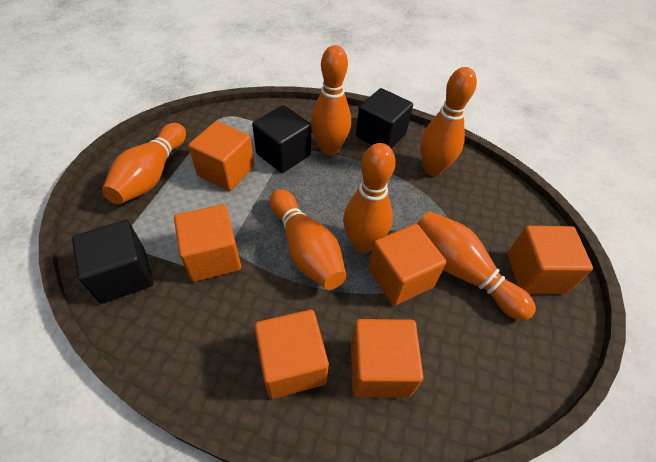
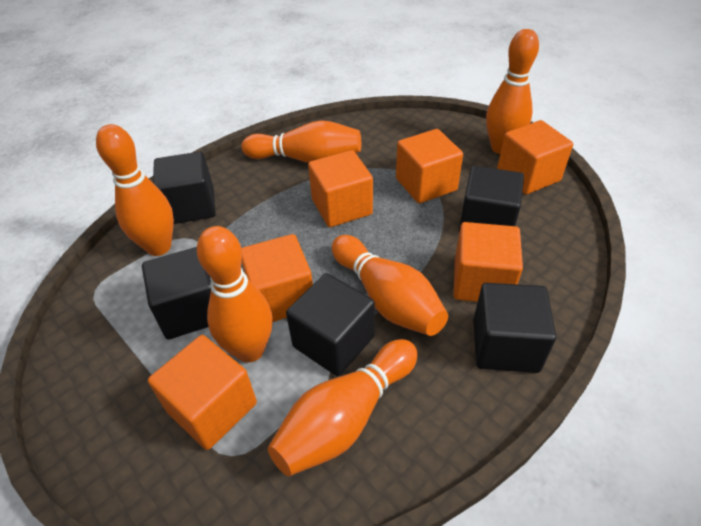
black cube: 3 -> 5

